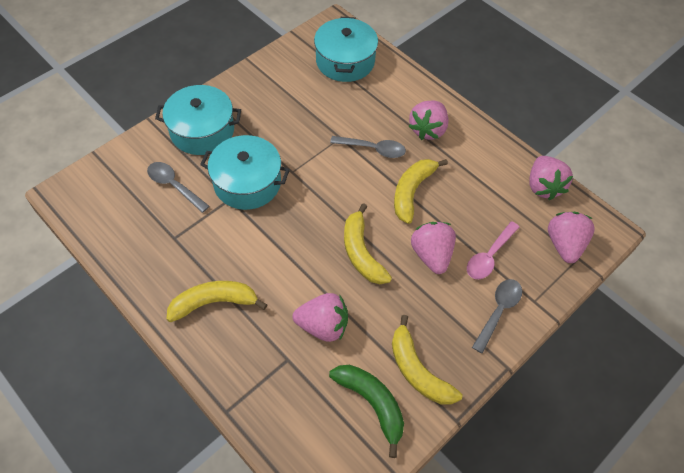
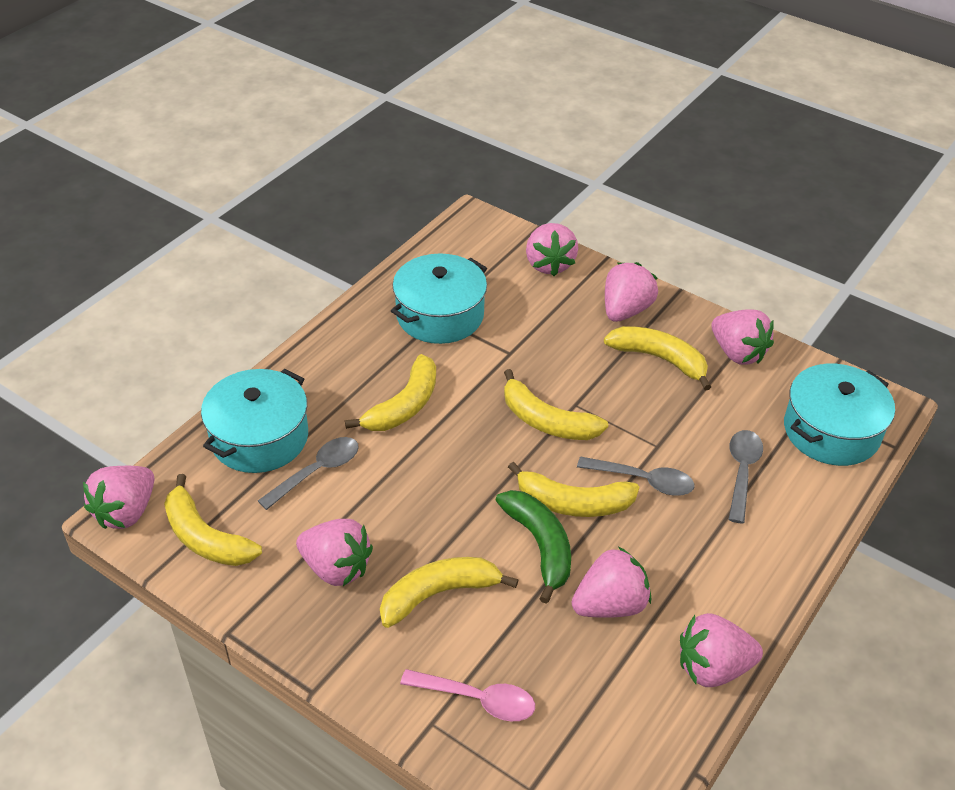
pink strawberry: 5 -> 7
yellow banana: 4 -> 6

